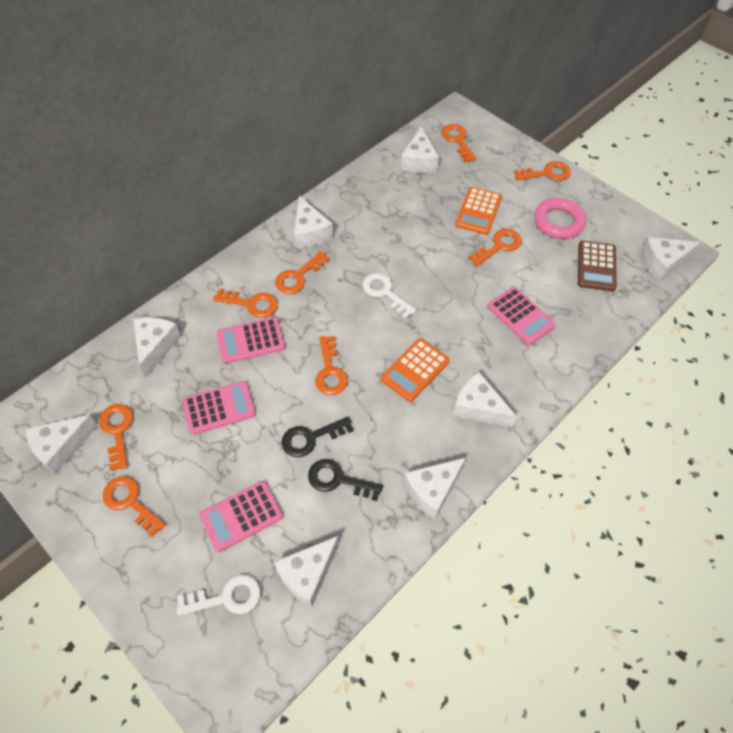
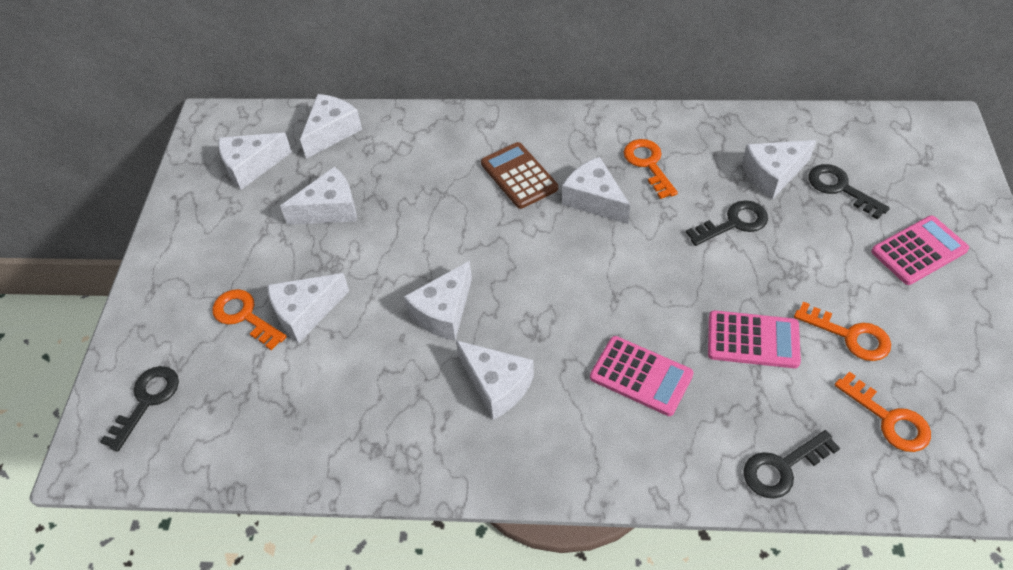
black key: 2 -> 4
orange calculator: 2 -> 0
orange key: 8 -> 4
pink calculator: 4 -> 3
pink ring: 1 -> 0
white key: 2 -> 0

